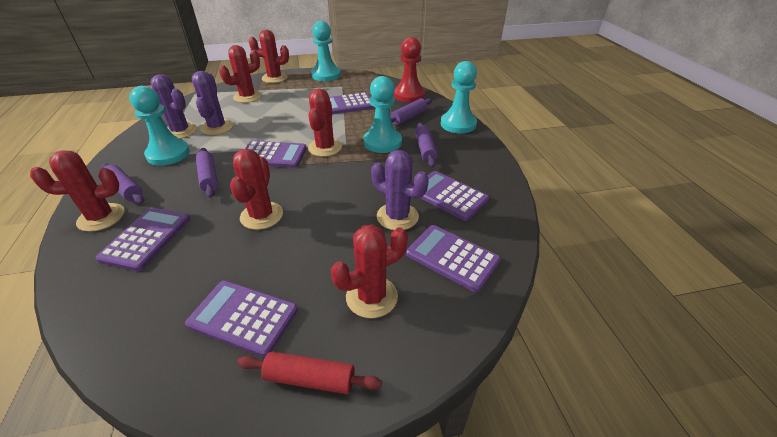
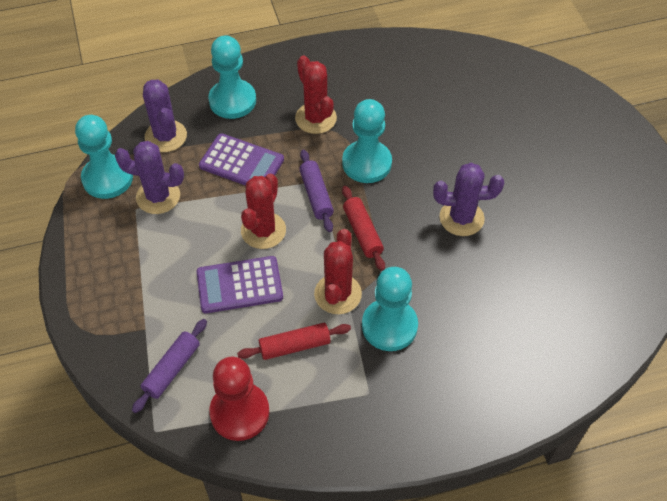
purple calculator: 6 -> 2
purple rolling pin: 4 -> 2
red cactus: 6 -> 3
red rolling pin: 1 -> 2

